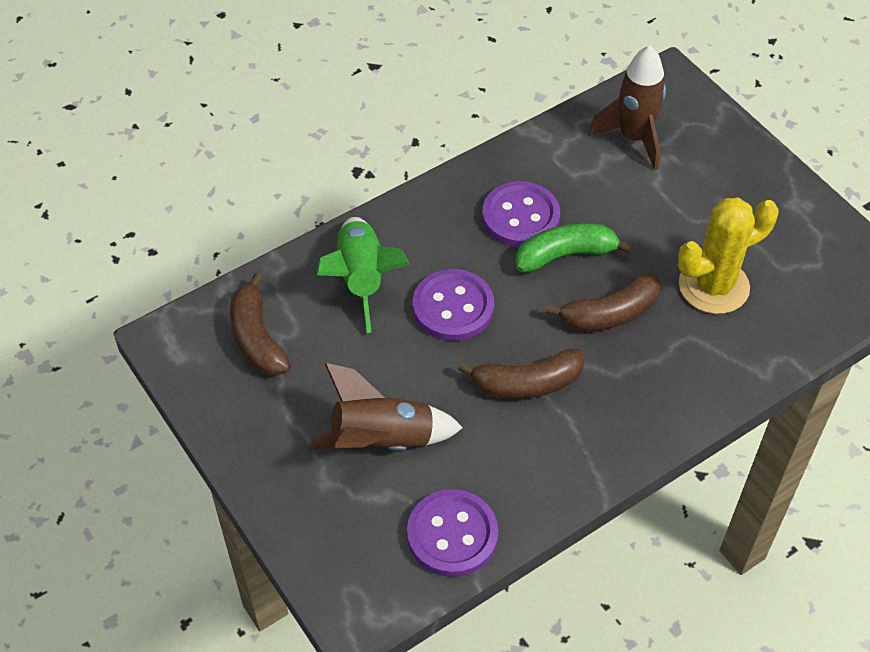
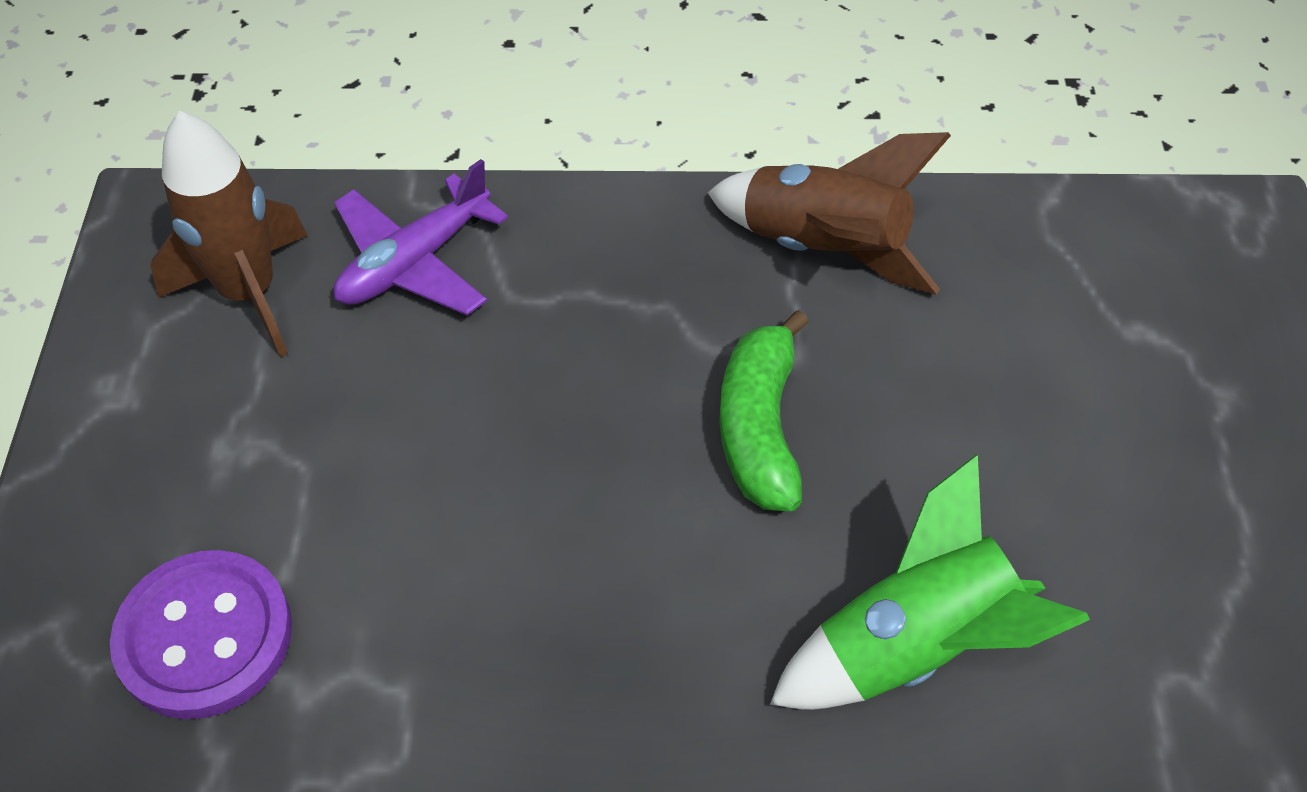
brown banana: 3 -> 0
purple button: 3 -> 1
purple plane: 0 -> 1
yellow cactus: 1 -> 0

